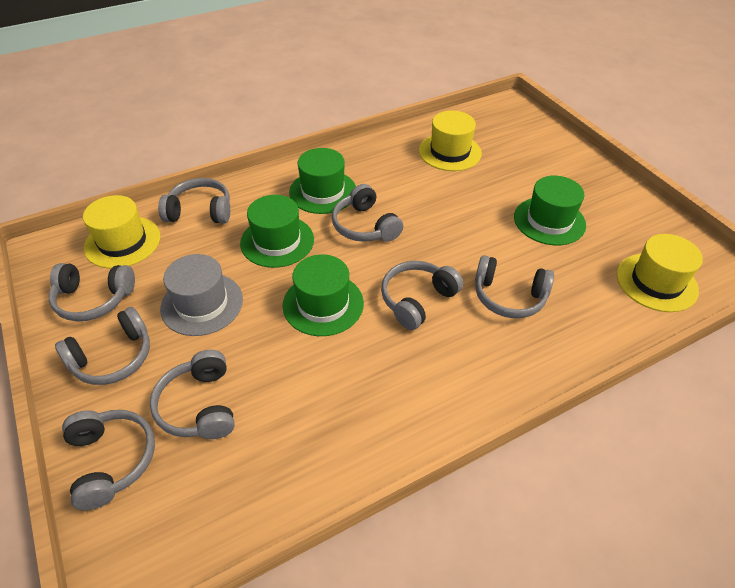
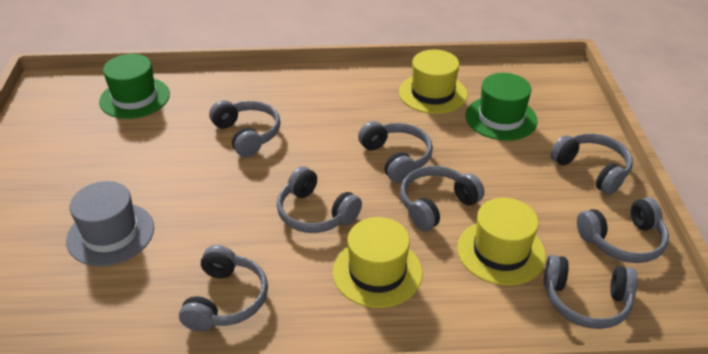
green hat: 4 -> 2

